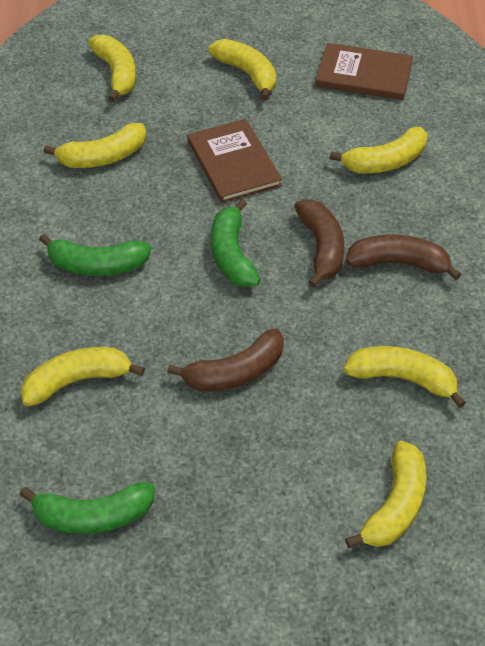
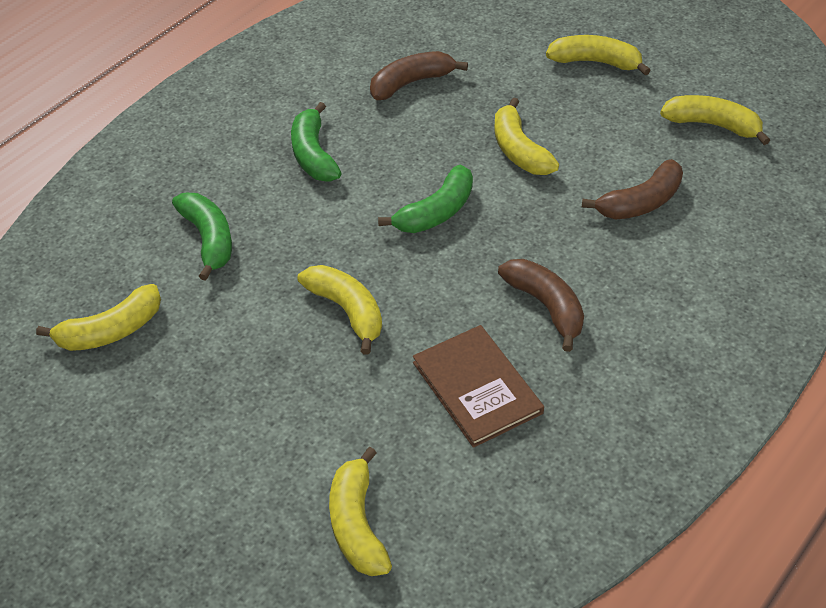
brown book: 2 -> 1
yellow banana: 7 -> 6

